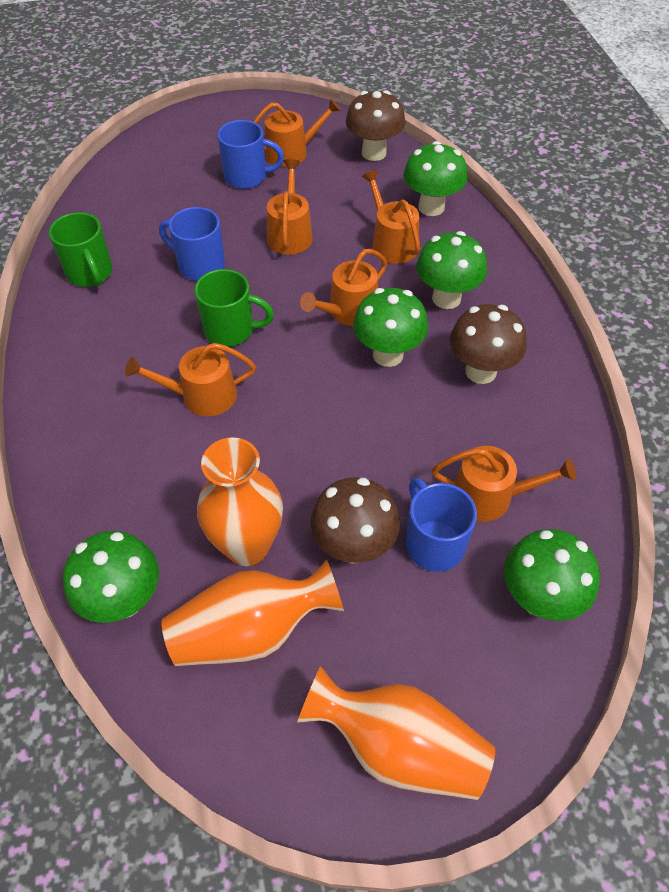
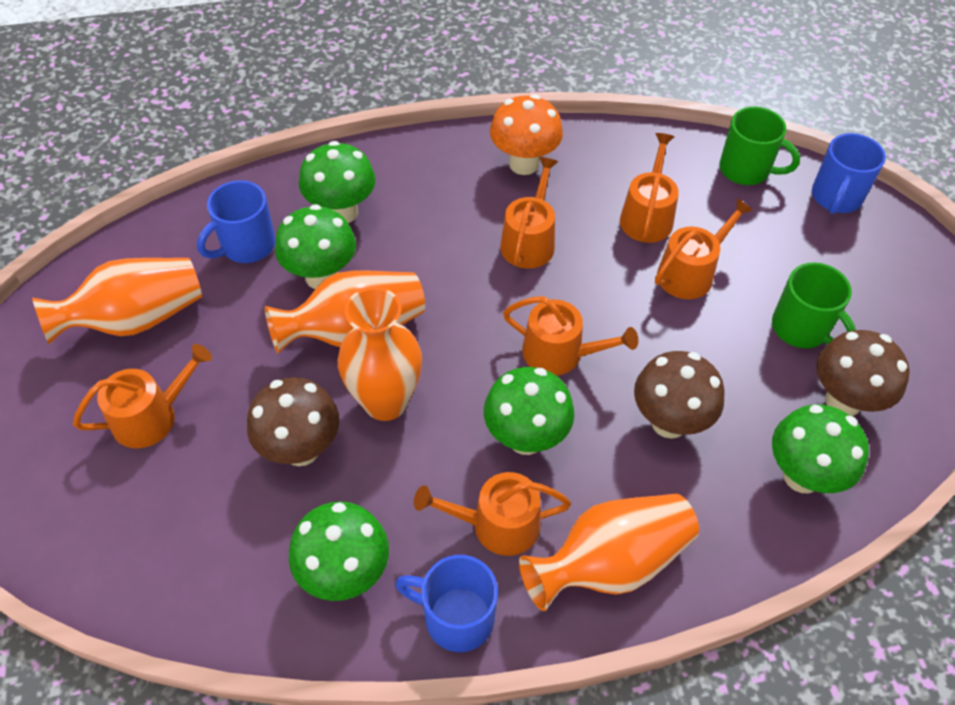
orange mushroom: 0 -> 1
orange vase: 3 -> 4

